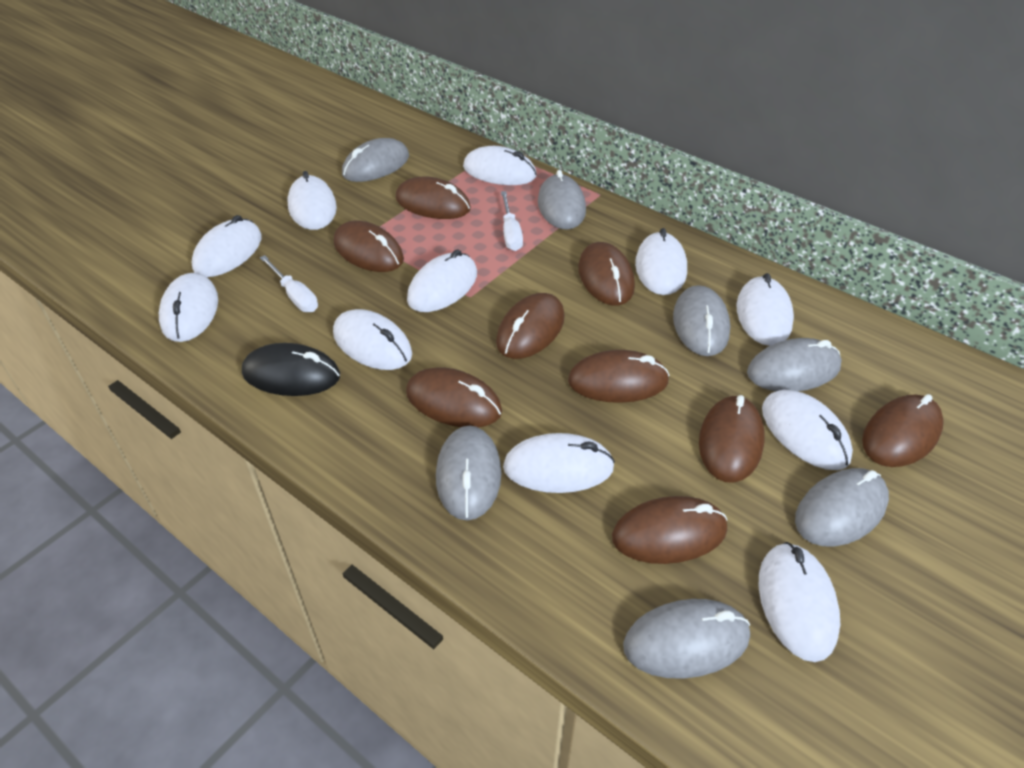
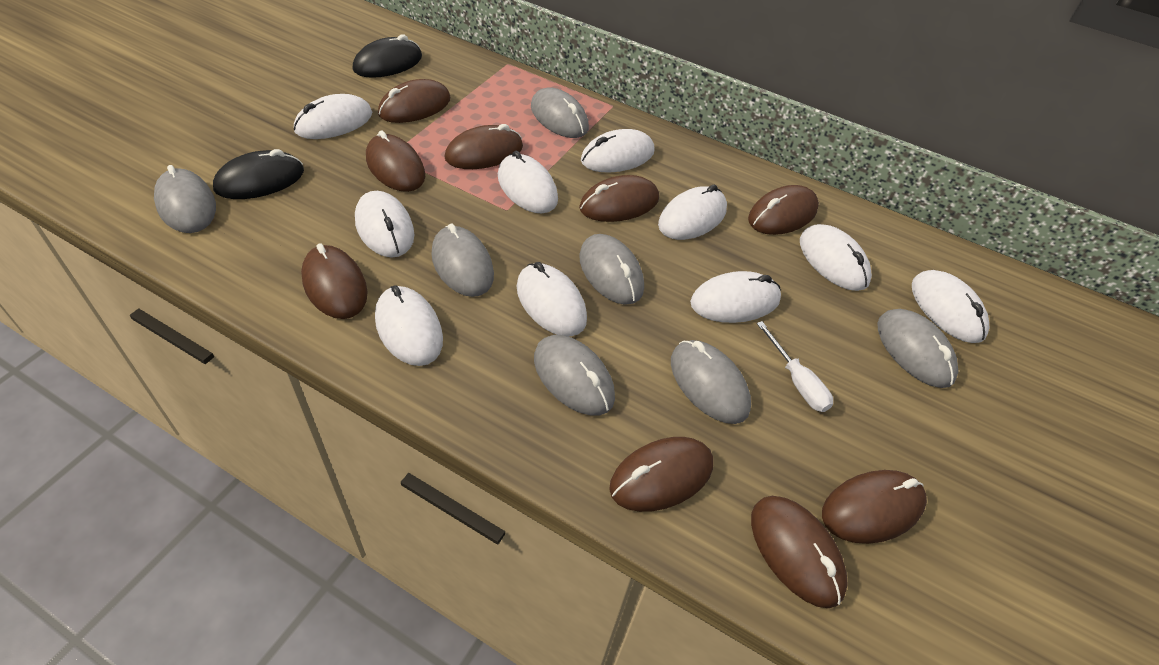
black mouse: 1 -> 2
white mouse: 11 -> 10
white screwdriver: 2 -> 1

